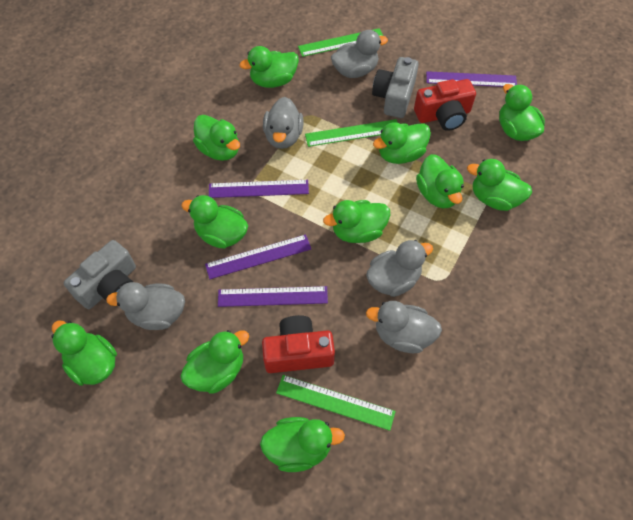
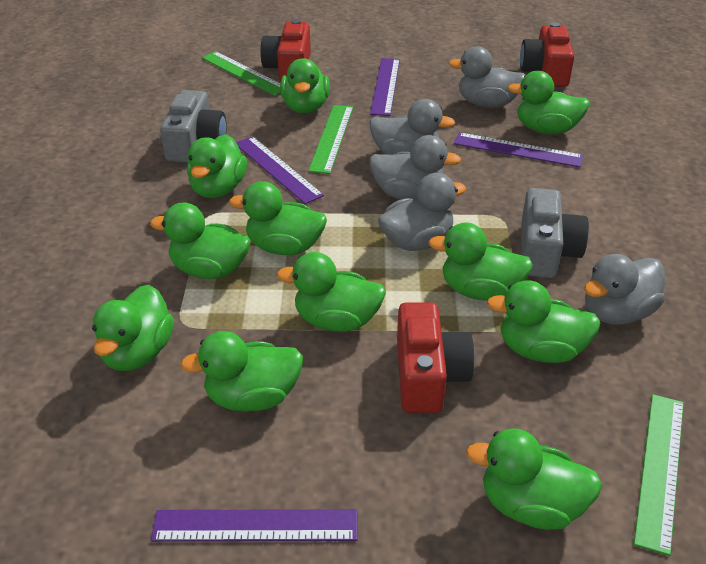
red camera: 2 -> 3

